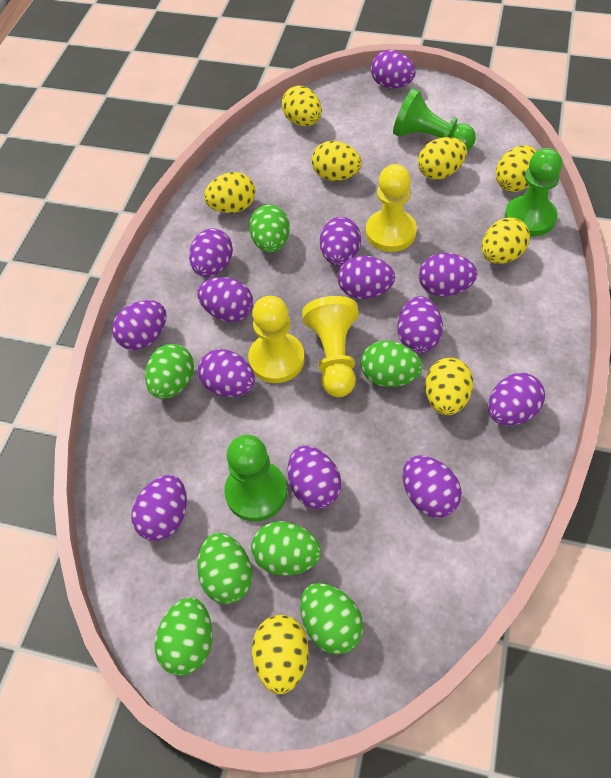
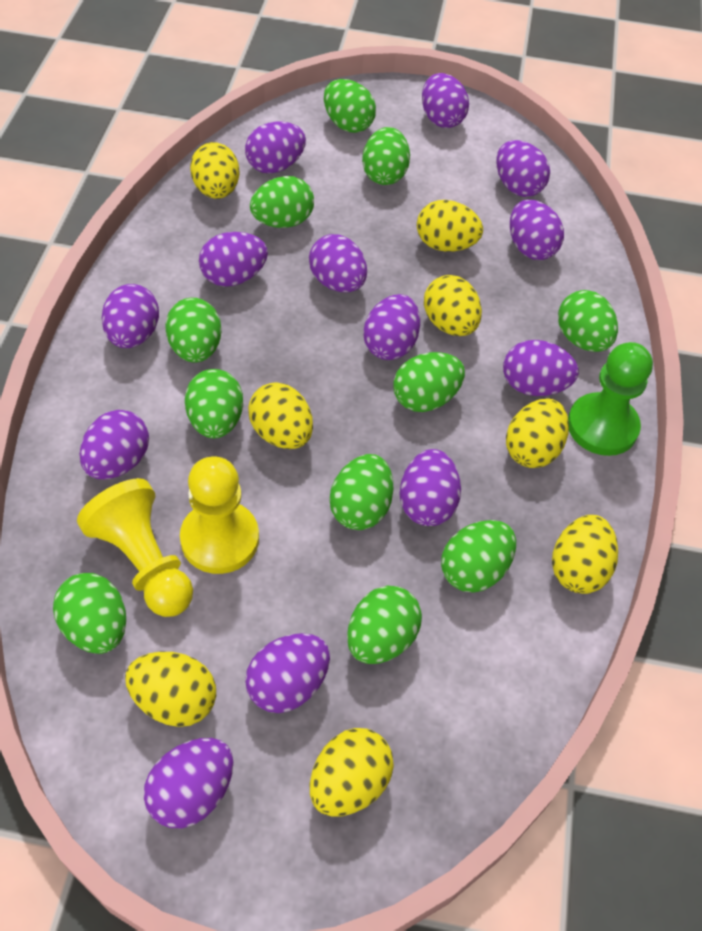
green egg: 7 -> 11
green pawn: 3 -> 1
yellow pawn: 3 -> 2

